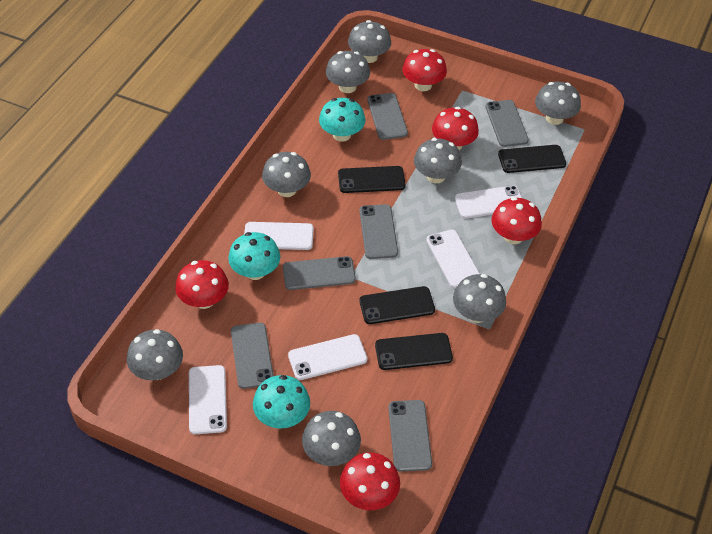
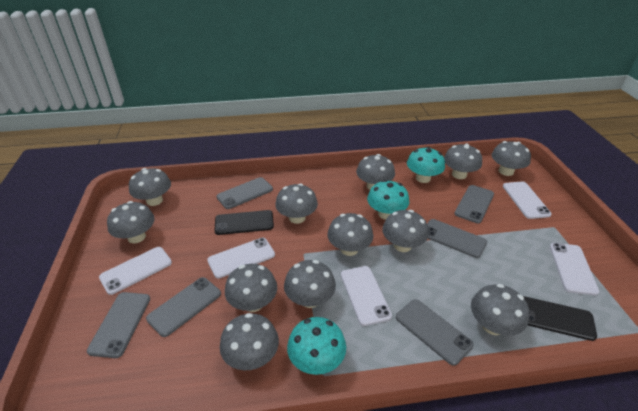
black phone: 4 -> 2
grey mushroom: 8 -> 12
red mushroom: 5 -> 0

